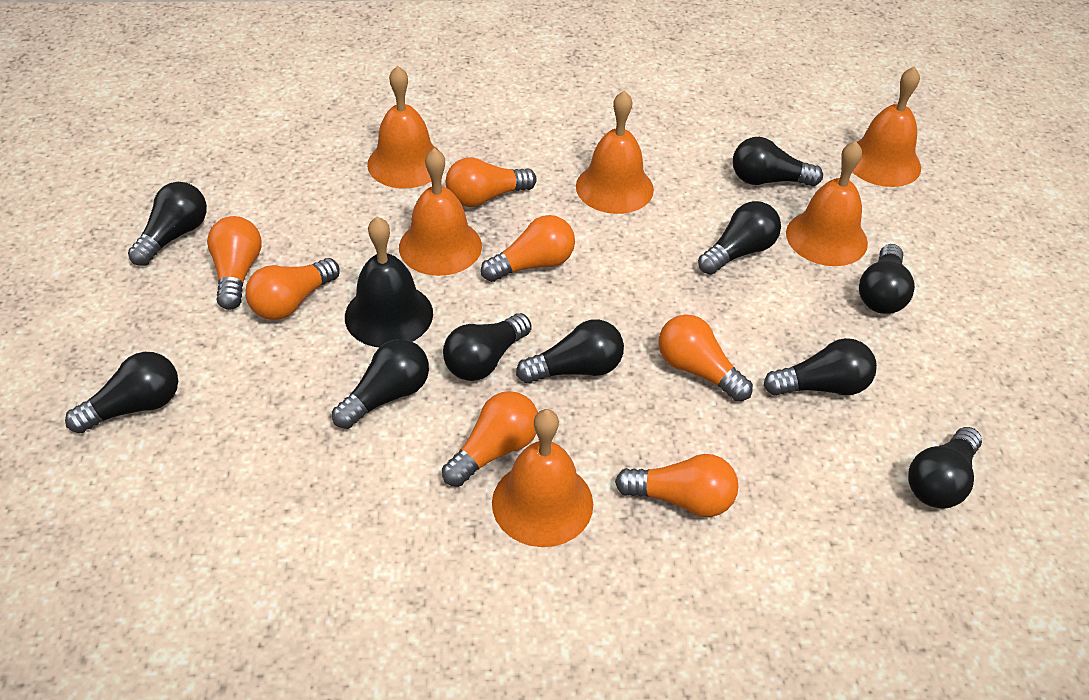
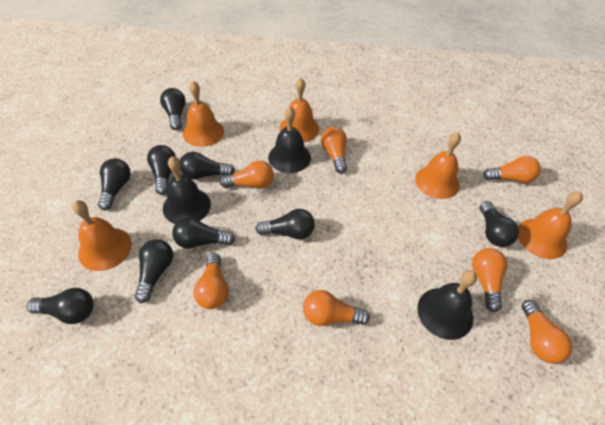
black bell: 1 -> 3
black light bulb: 10 -> 9
orange bell: 6 -> 5

